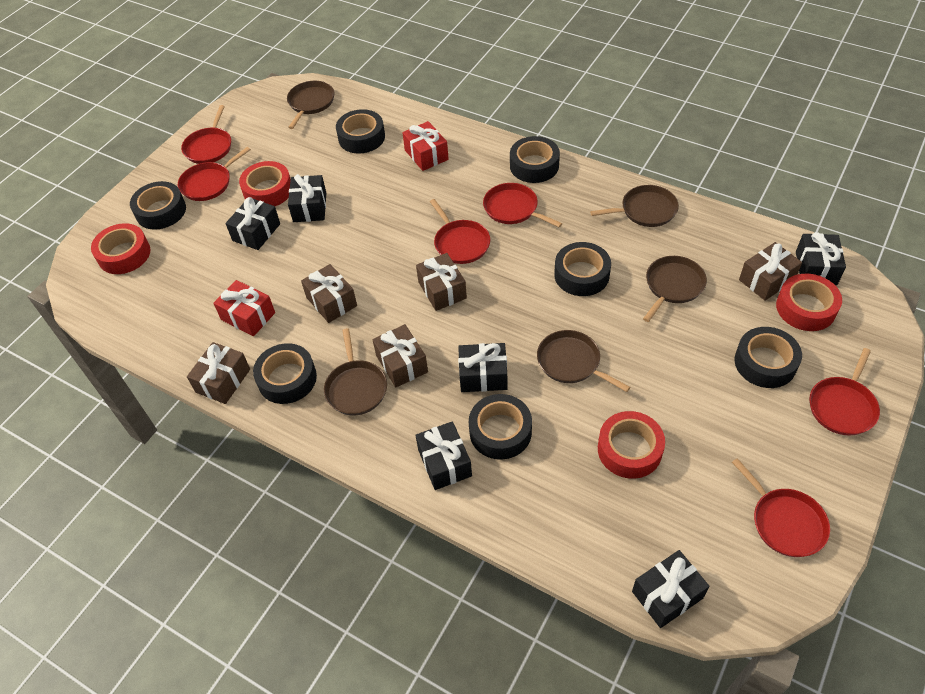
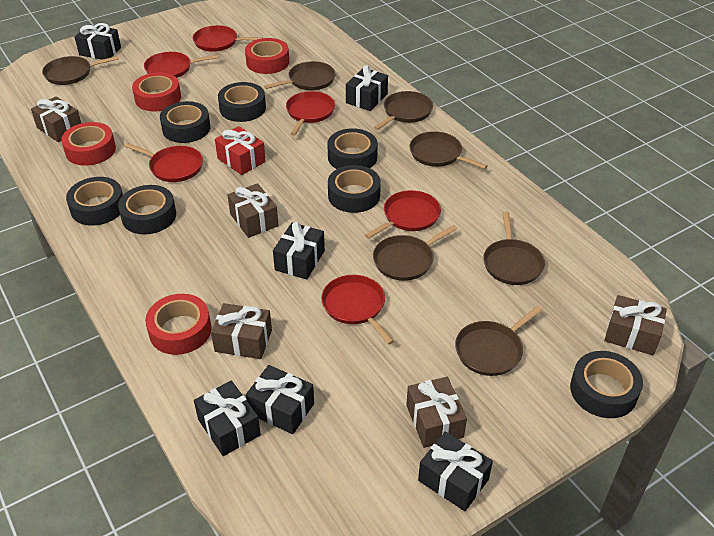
brown pan: 5 -> 7
red gift: 2 -> 1

